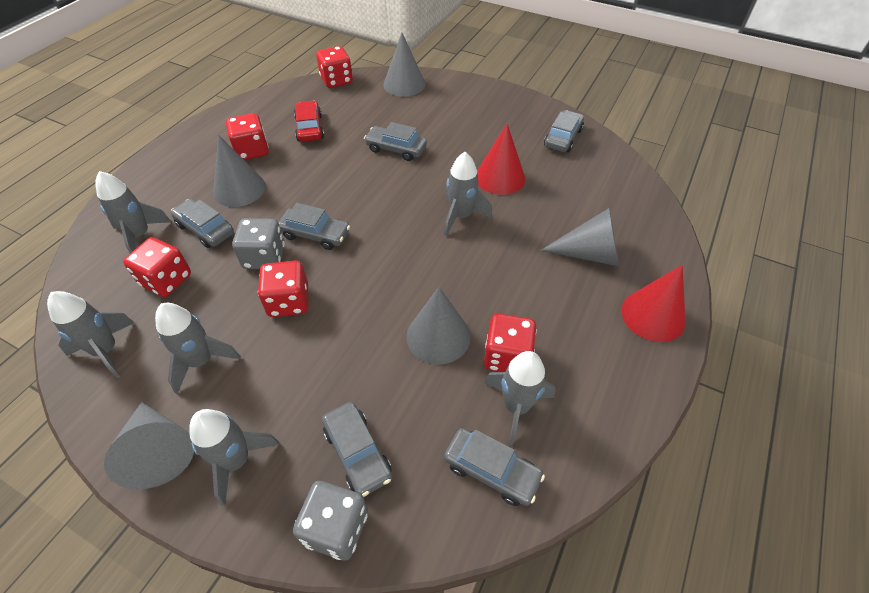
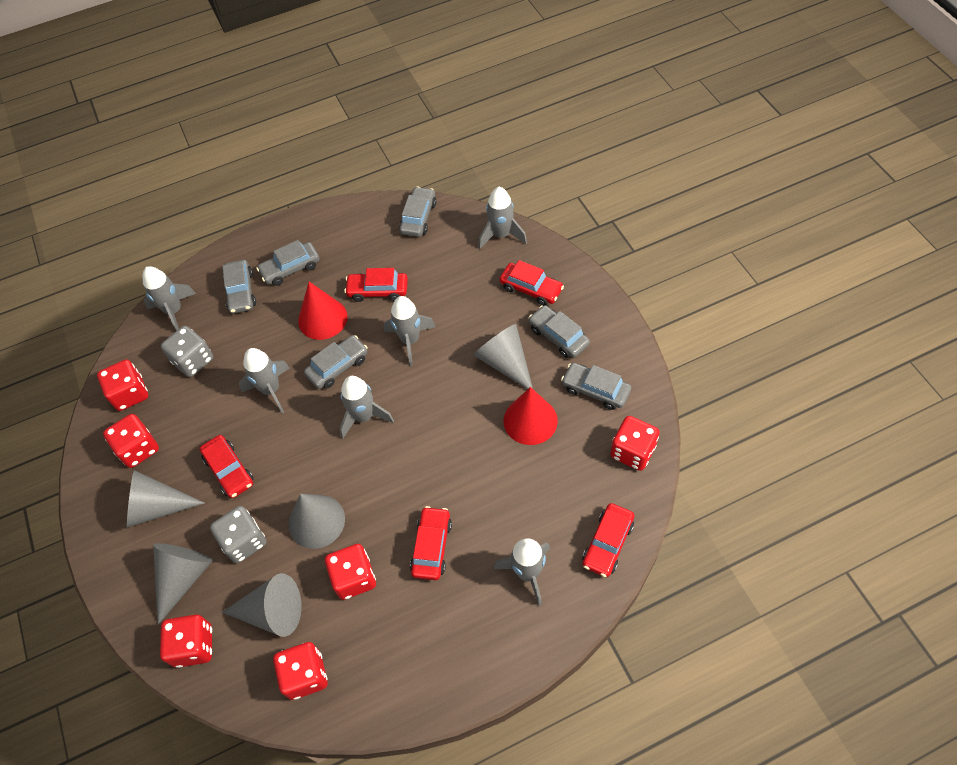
red car: 1 -> 5
red dice: 5 -> 6

